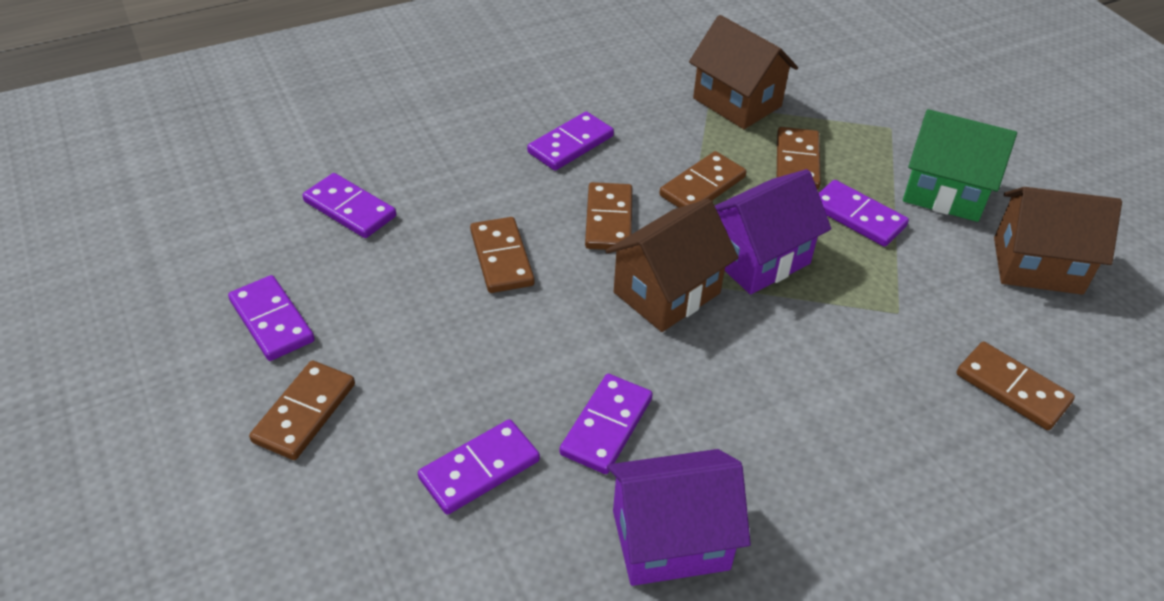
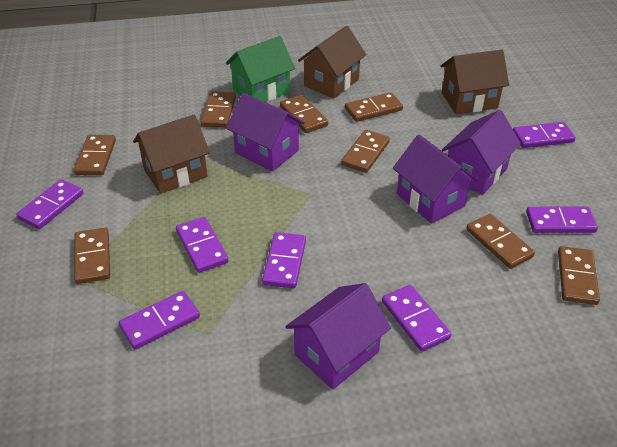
brown domino: 6 -> 8
purple domino: 6 -> 7
purple house: 2 -> 4

